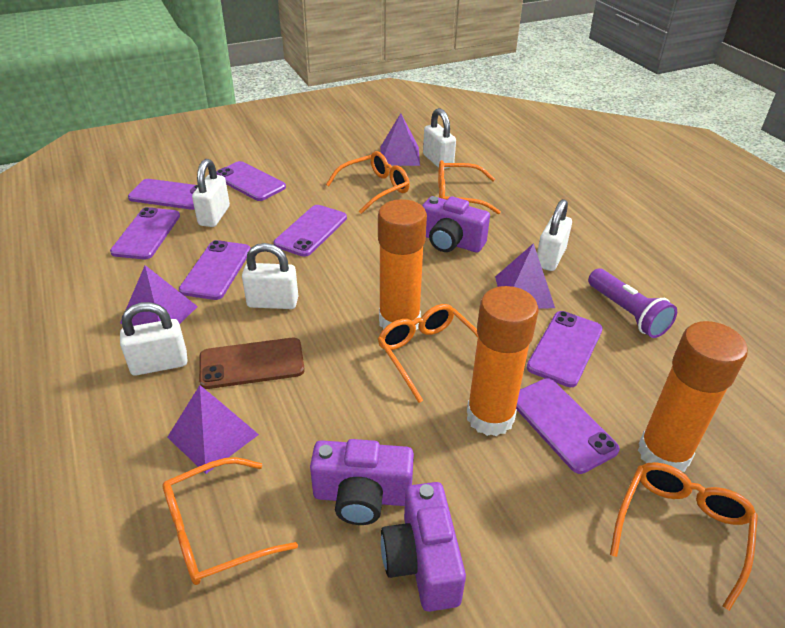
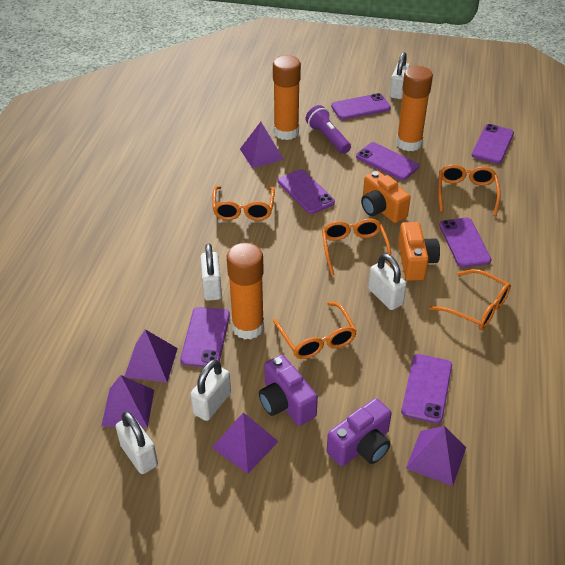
brown phone: 1 -> 0
orange camera: 0 -> 2
purple camera: 3 -> 2
purple pyramid: 4 -> 5

